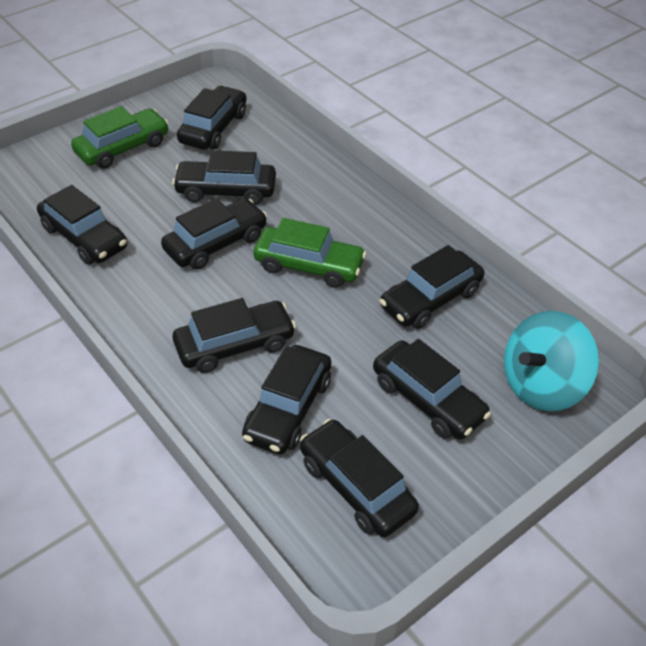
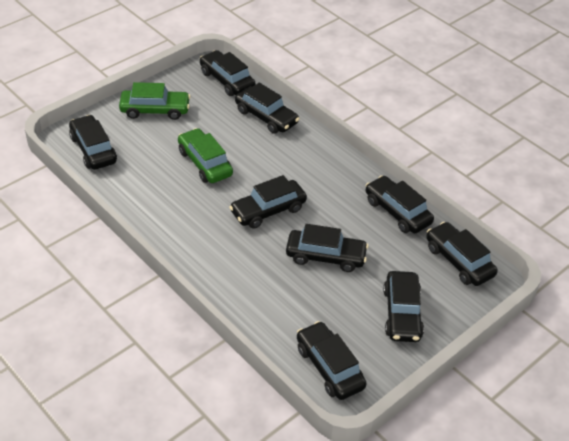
turquoise spinning top: 1 -> 0

